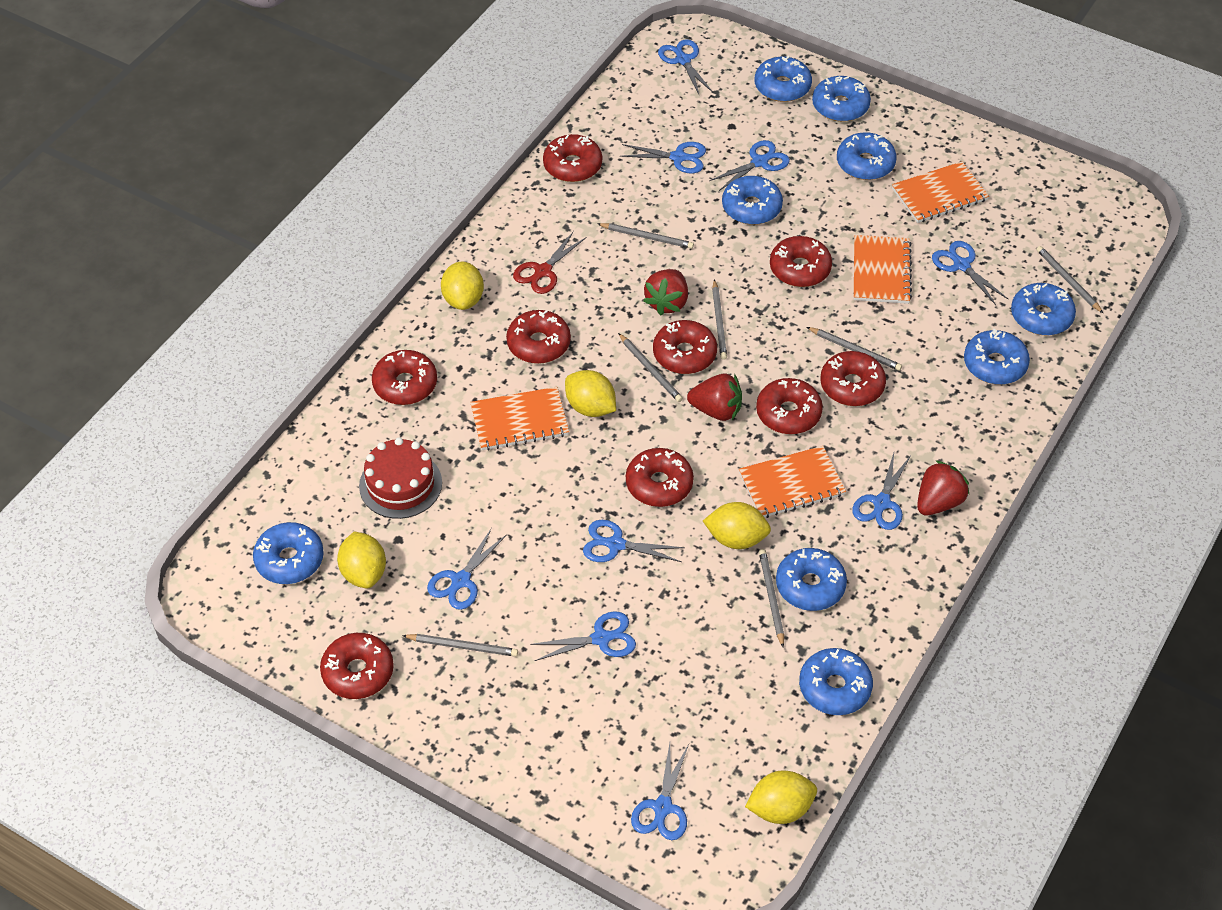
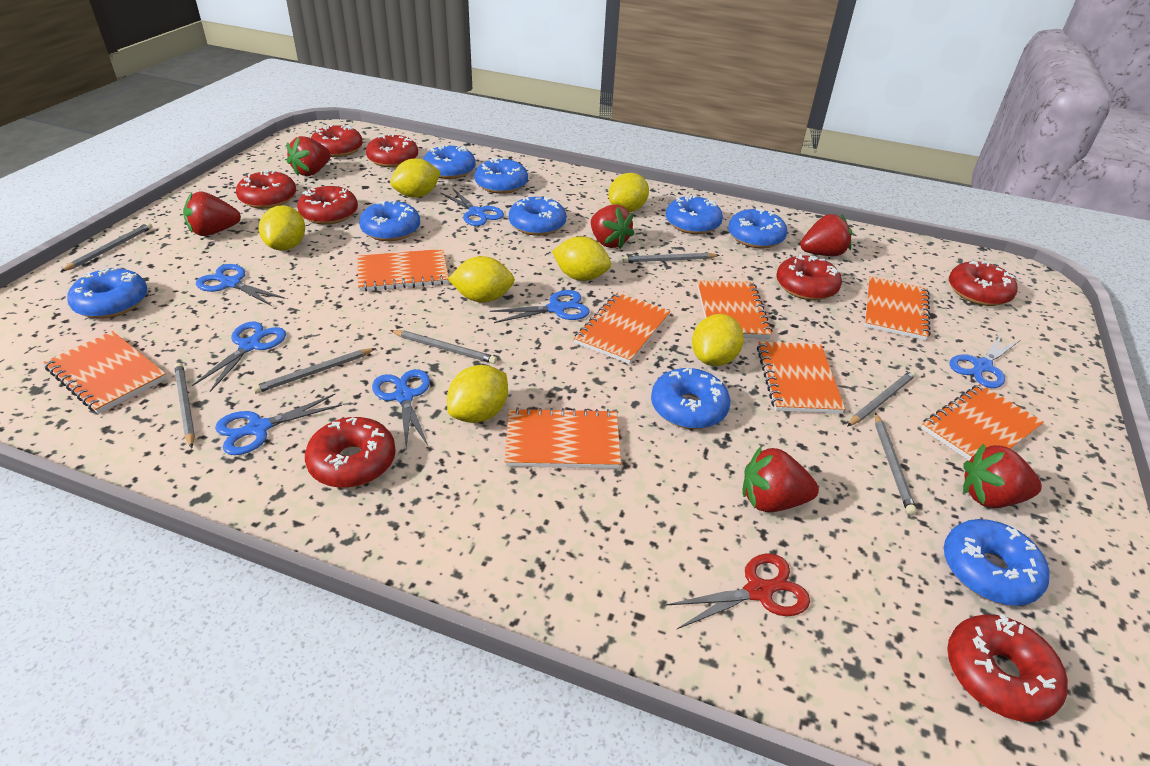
blue scissors: 9 -> 7
orange notebook: 4 -> 8
red cake: 1 -> 0
red donut: 9 -> 8
red strawberry: 3 -> 6
yellow lemon: 5 -> 7

